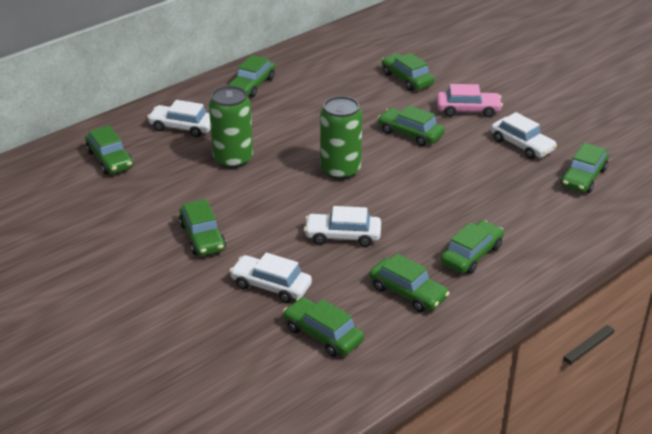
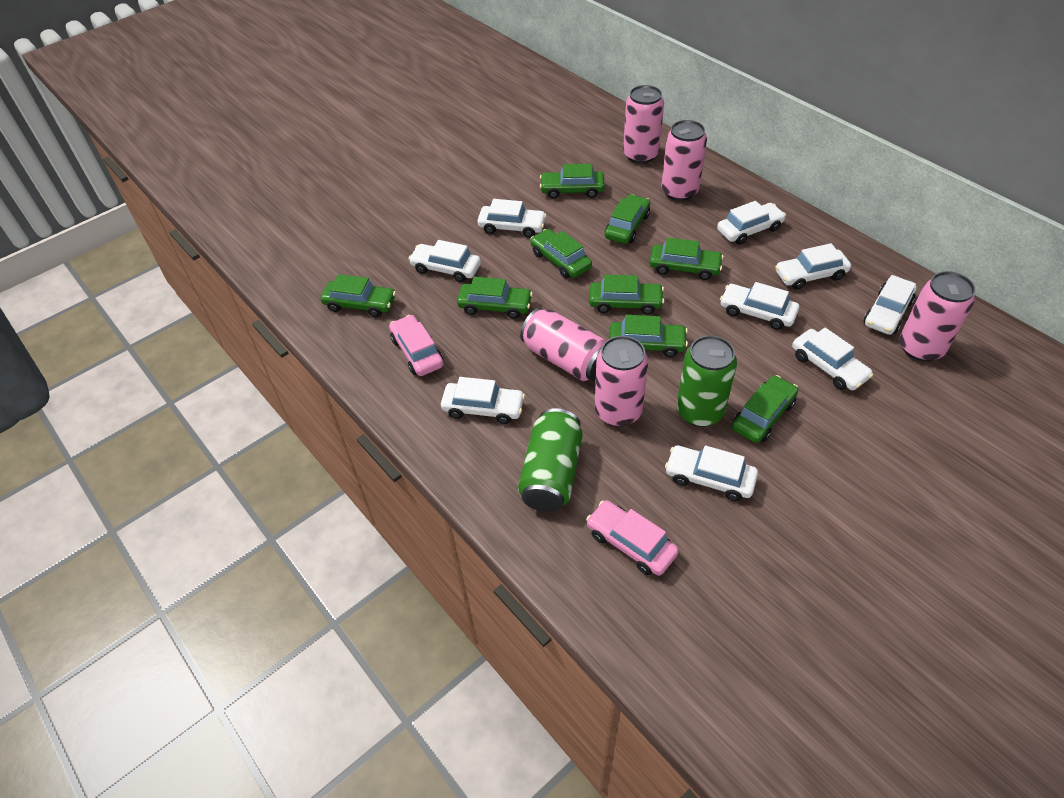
pink can: 0 -> 5
pink car: 1 -> 2
white car: 4 -> 9

